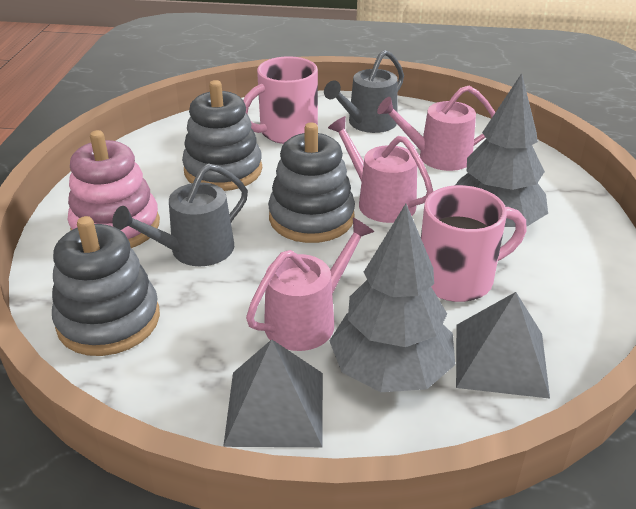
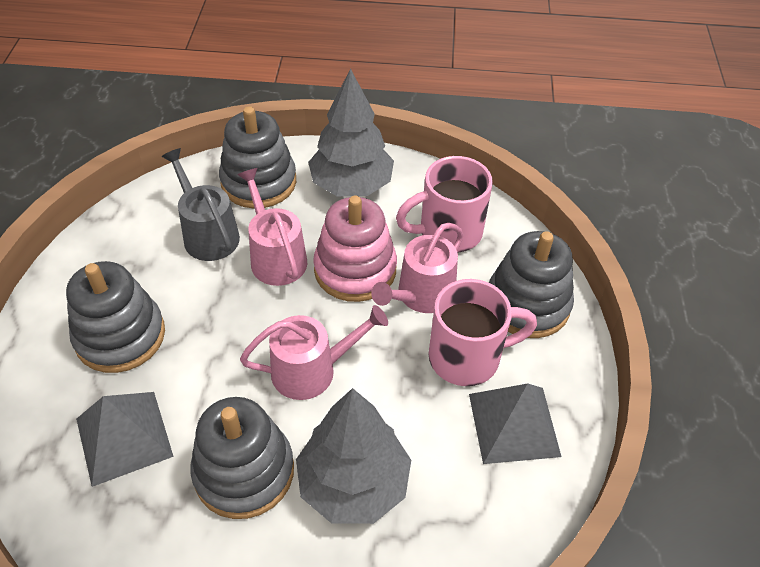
grey stacking toy: 3 -> 4
grey watering can: 2 -> 1

